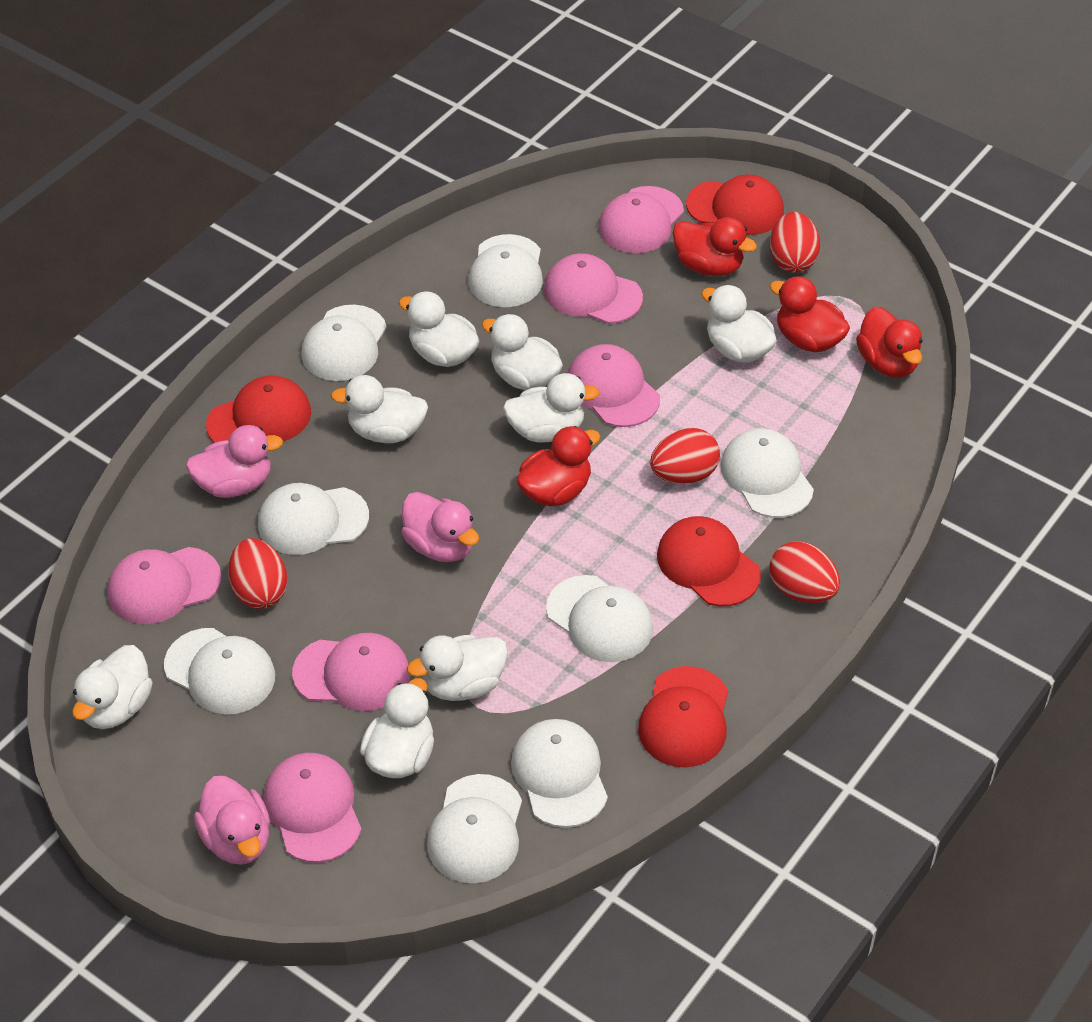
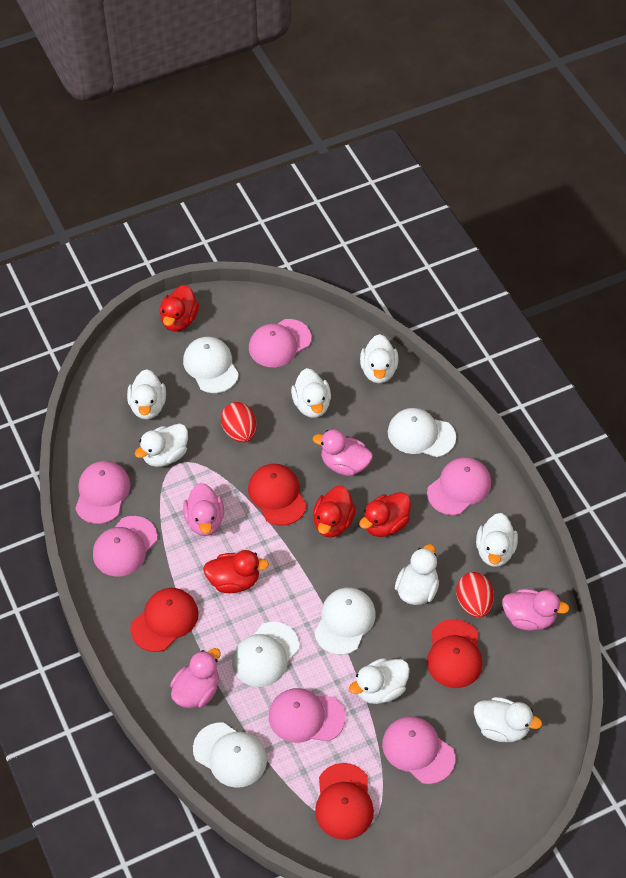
pink duck: 3 -> 4
red egg: 4 -> 2
white cap: 8 -> 5

